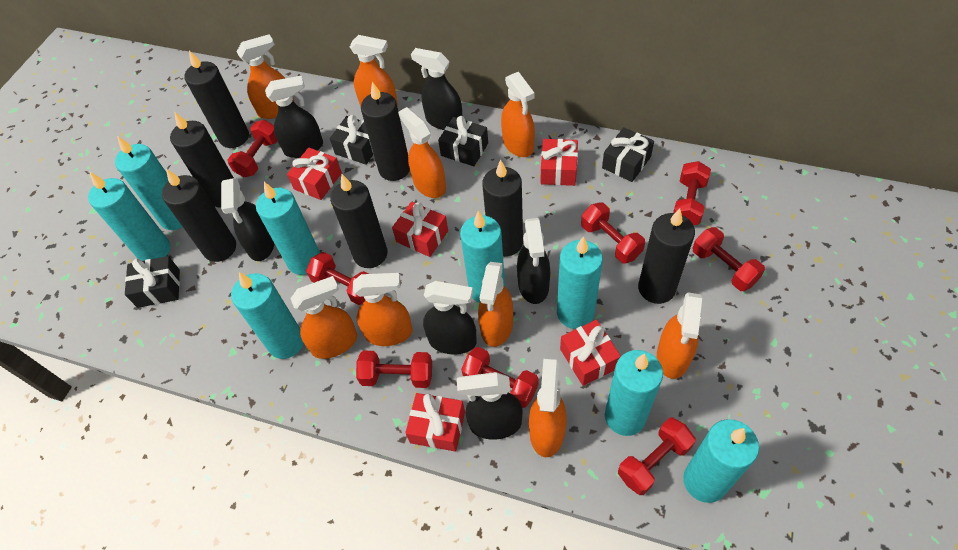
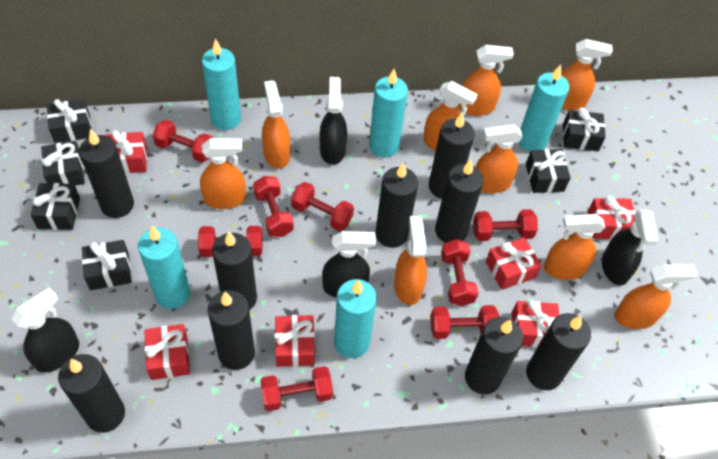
black candle: 7 -> 9
black gift: 4 -> 6
black spray bottle: 6 -> 4
red gift: 5 -> 6
turquoise candle: 8 -> 5

